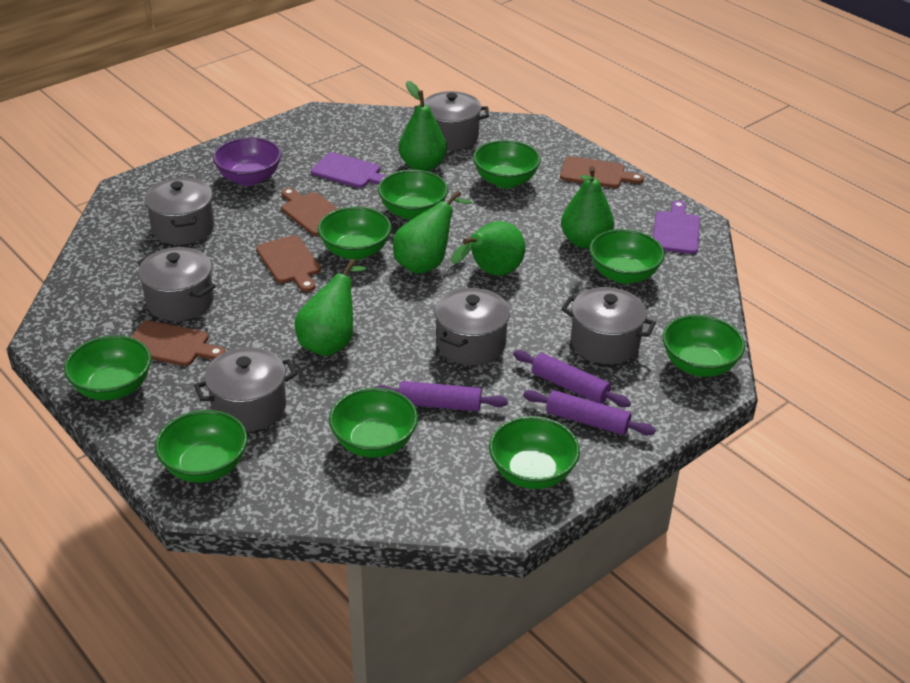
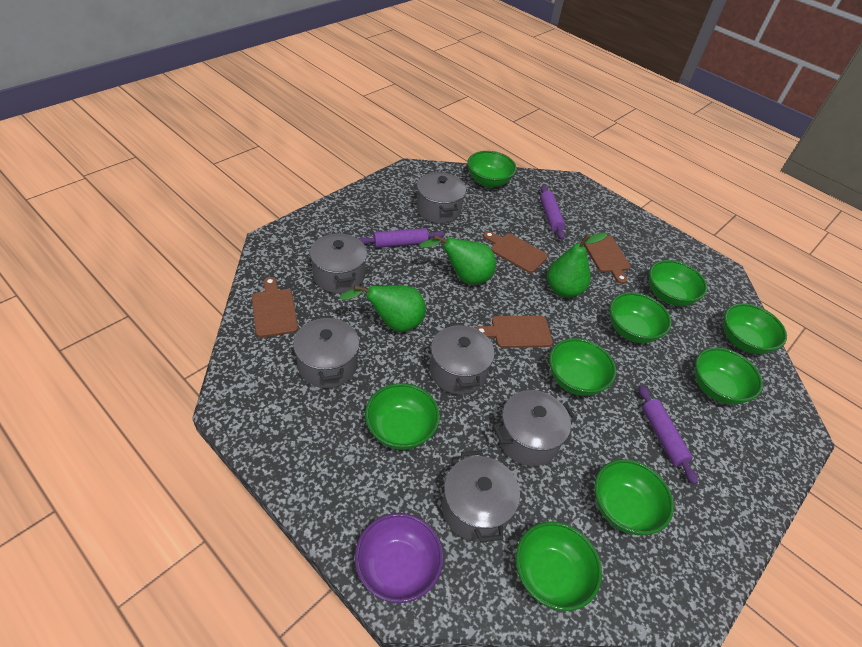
green pear: 5 -> 3
purple cutting board: 2 -> 0

